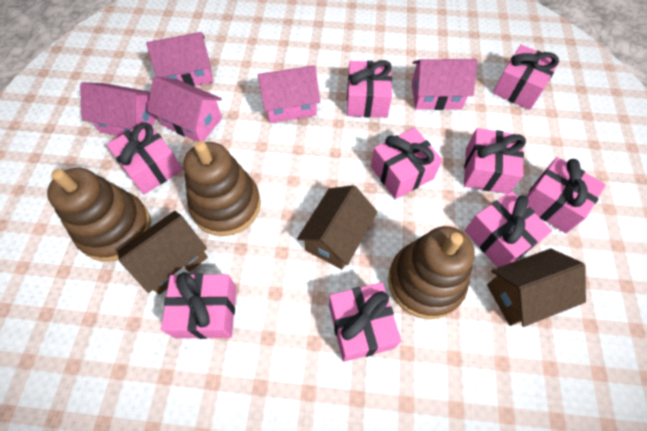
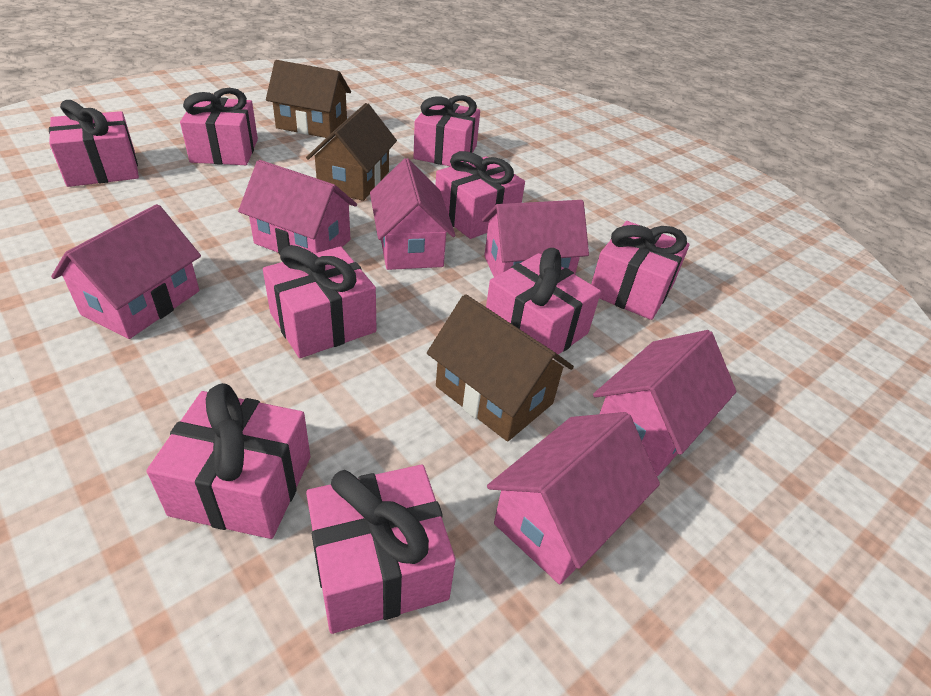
brown stacking toy: 3 -> 0
pink house: 5 -> 6

